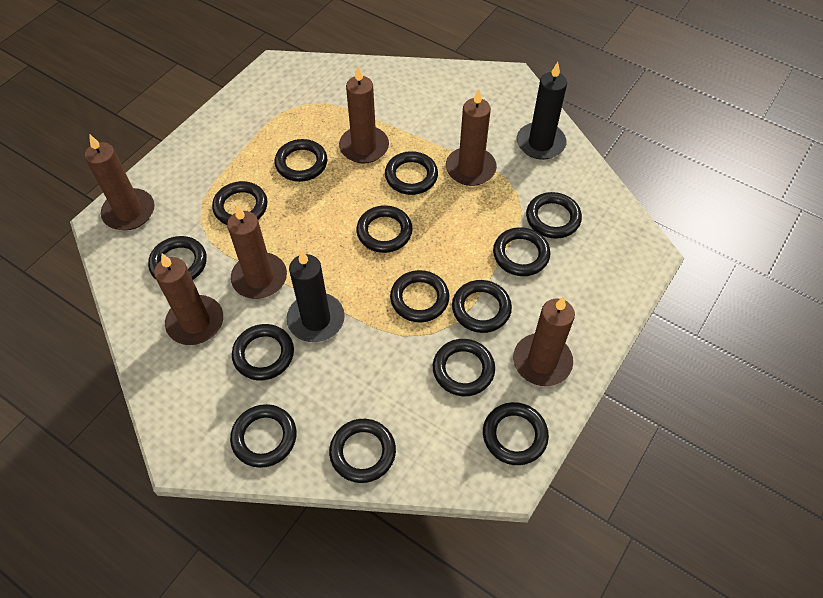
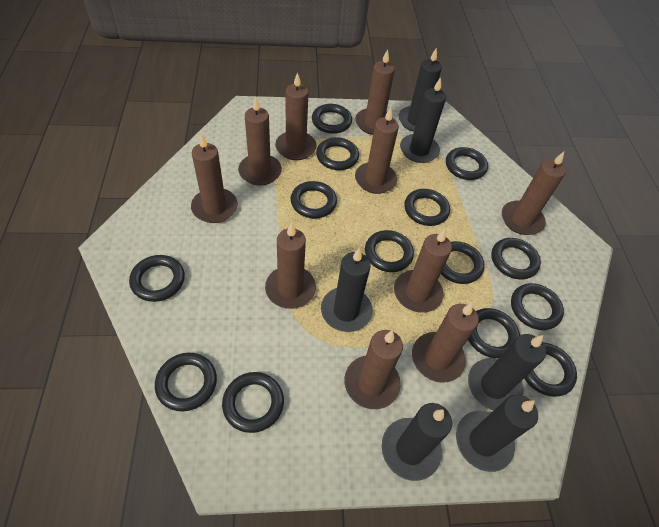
black candle: 2 -> 6
brown candle: 6 -> 10

